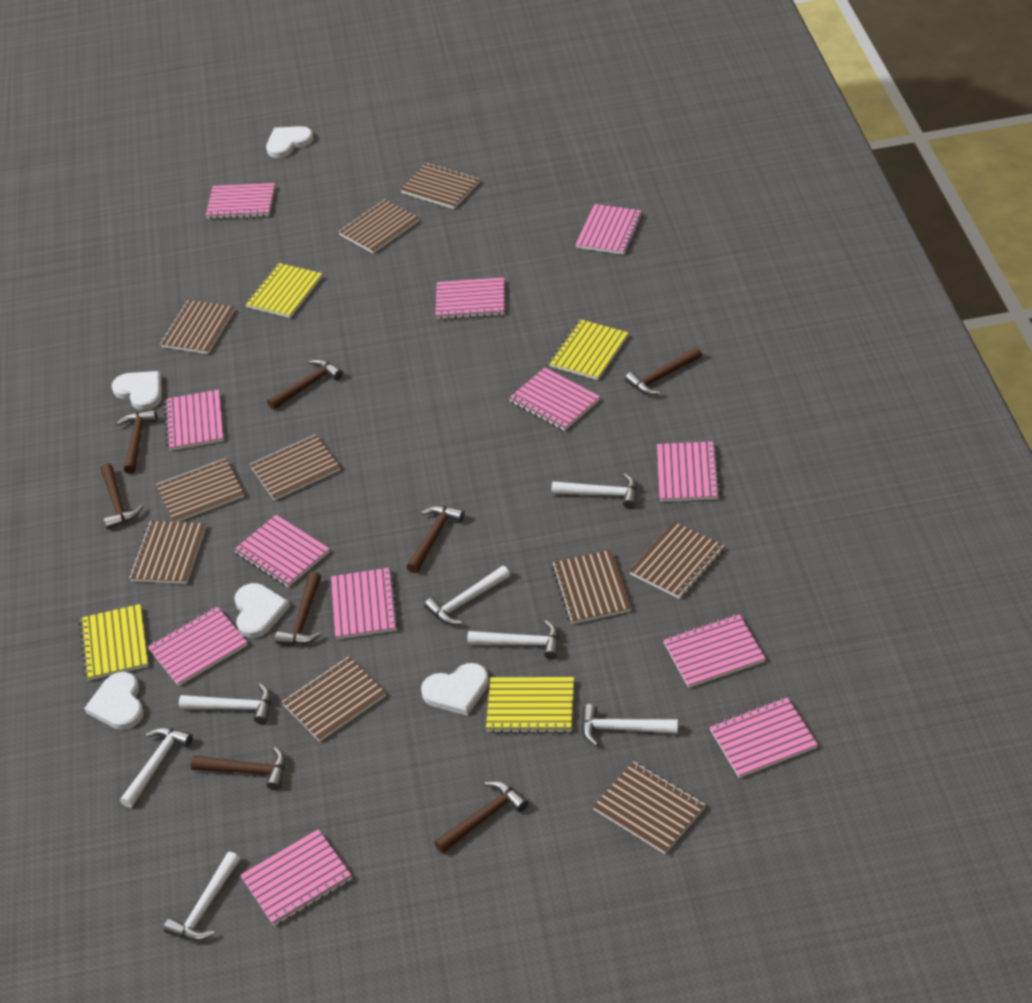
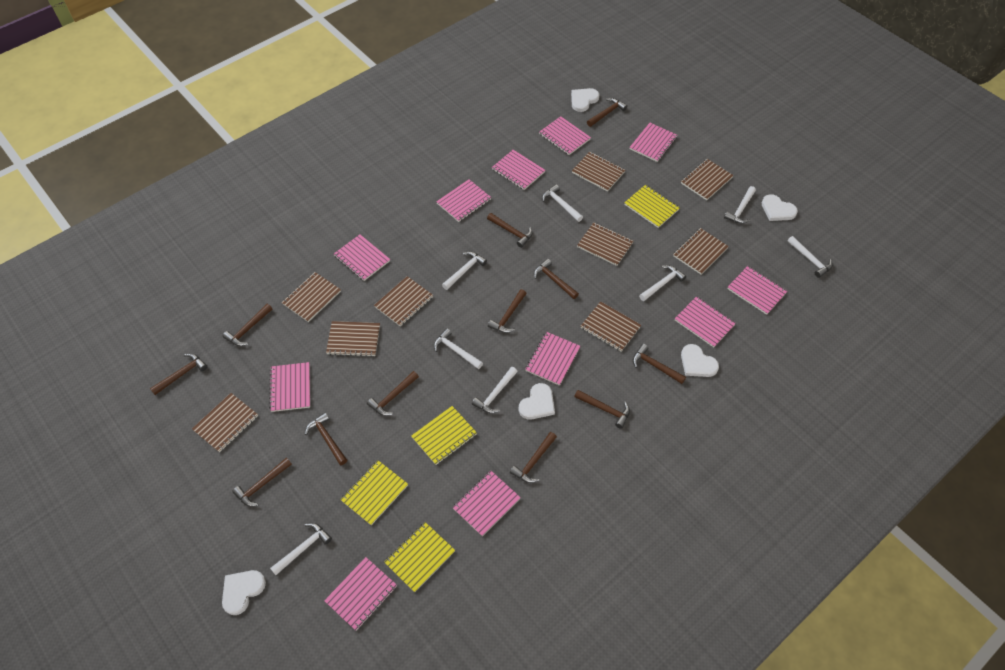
brown hammer: 8 -> 12
brown notebook: 10 -> 9
pink notebook: 12 -> 11
white hammer: 7 -> 8

